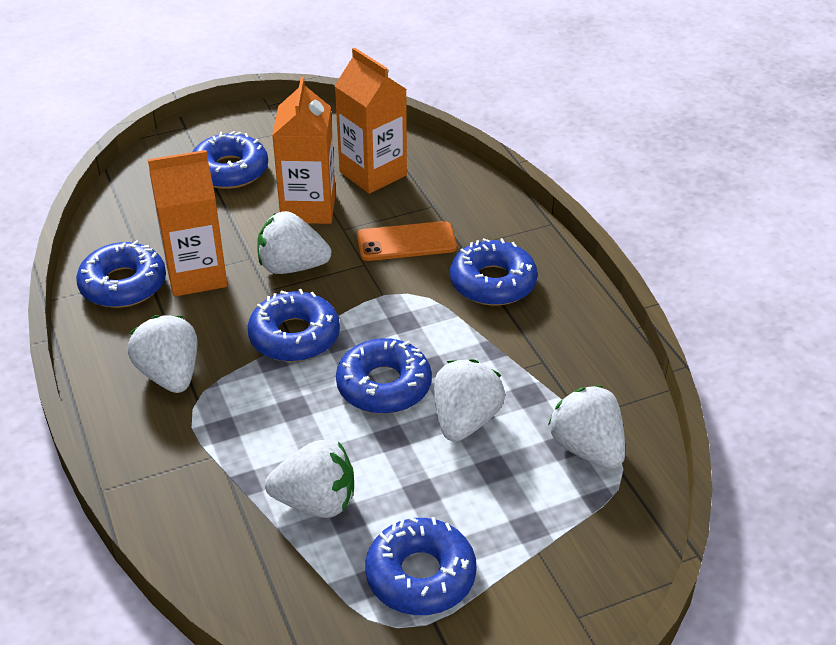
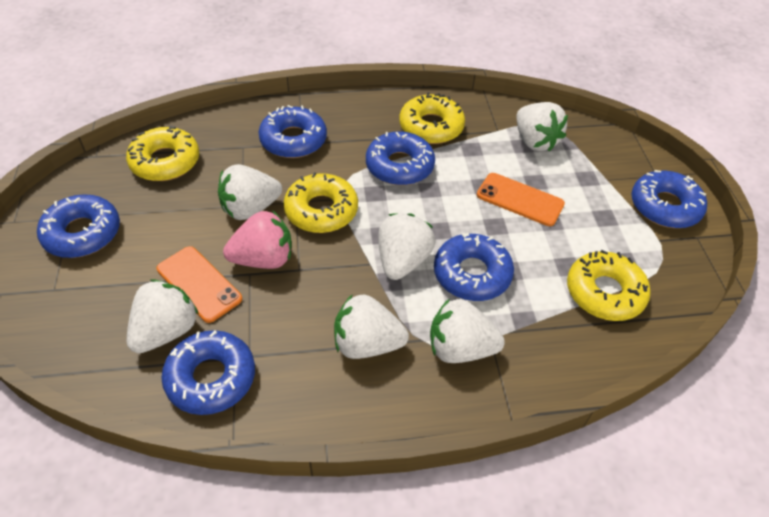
orange carton: 3 -> 0
orange phone: 1 -> 2
pink strawberry: 0 -> 1
white strawberry: 5 -> 6
yellow donut: 0 -> 4

